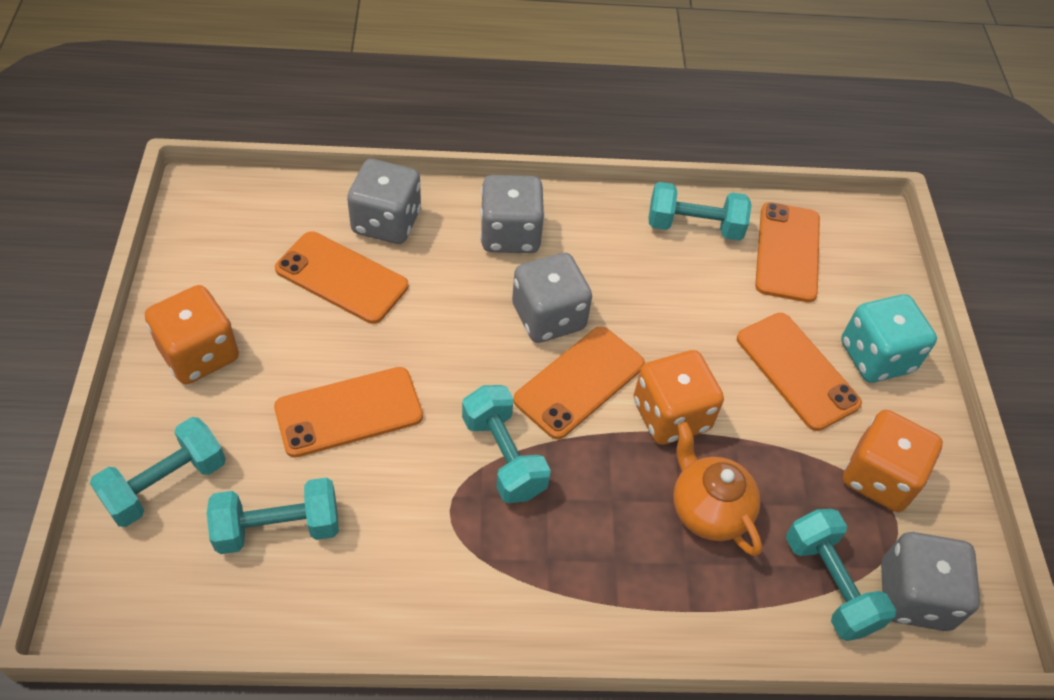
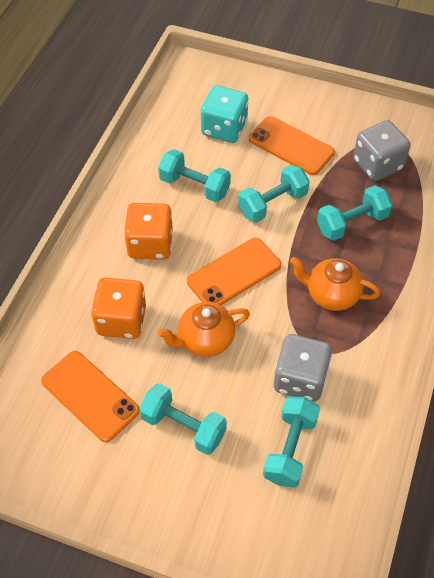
grey dice: 4 -> 2
orange dice: 3 -> 2
orange phone: 5 -> 3
orange teapot: 1 -> 2

